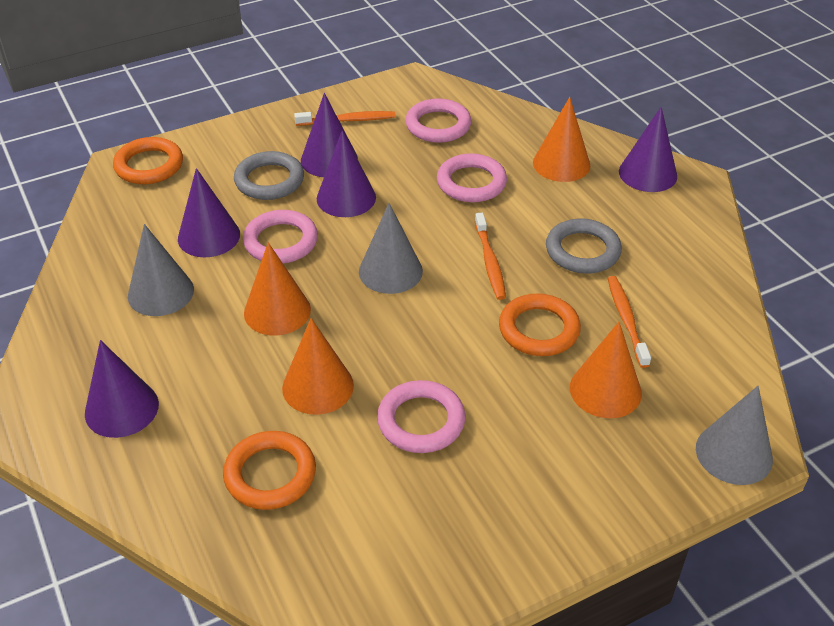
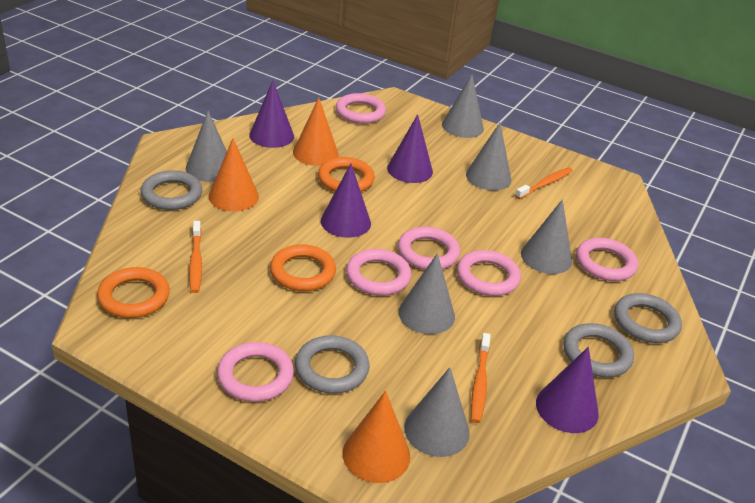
grey cone: 3 -> 6
grey ring: 2 -> 4
orange cone: 4 -> 3
pink ring: 4 -> 6
purple cone: 5 -> 4

